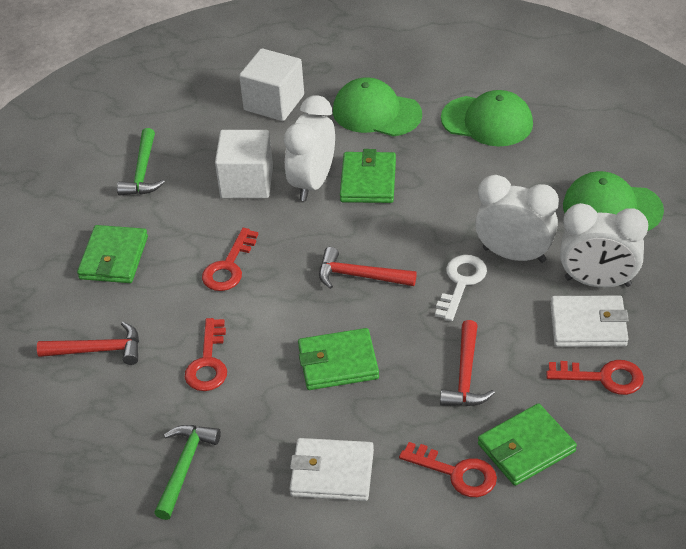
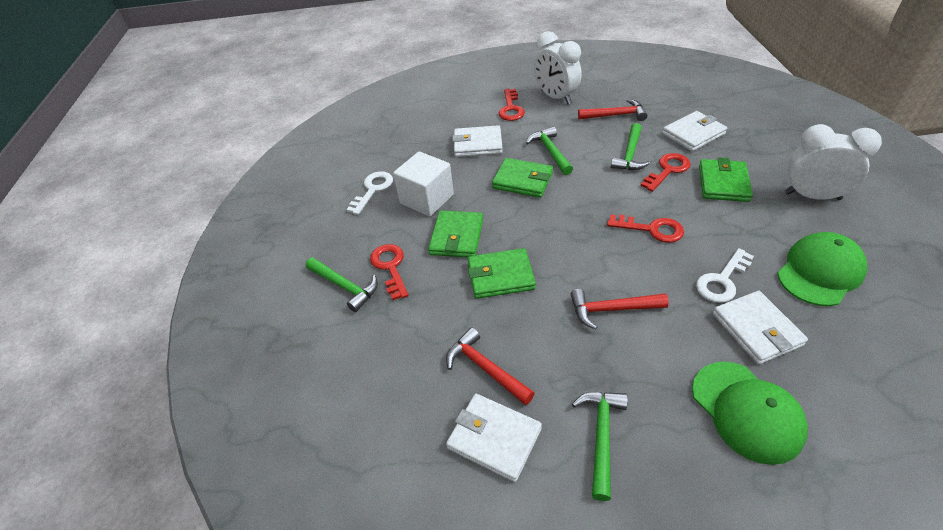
green cap: 3 -> 2
green hammer: 2 -> 4
white clock: 3 -> 2
white cube: 2 -> 1
white key: 1 -> 2
white wallet: 2 -> 4

